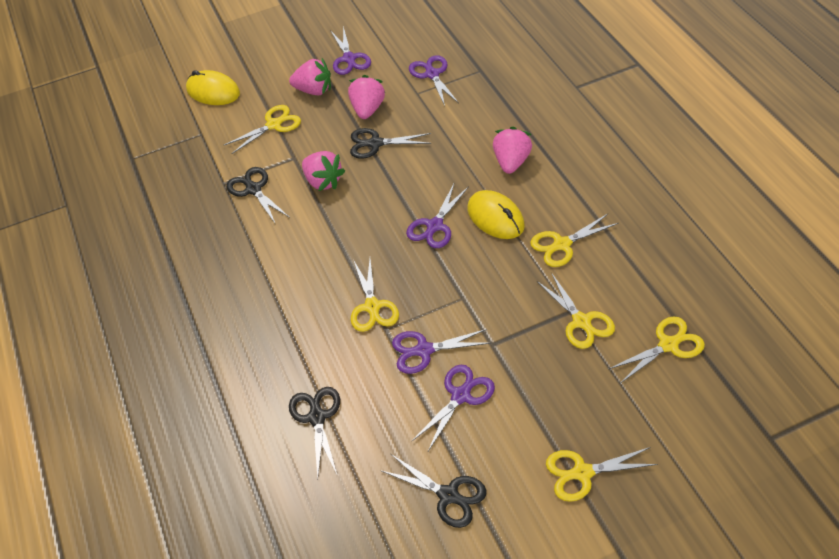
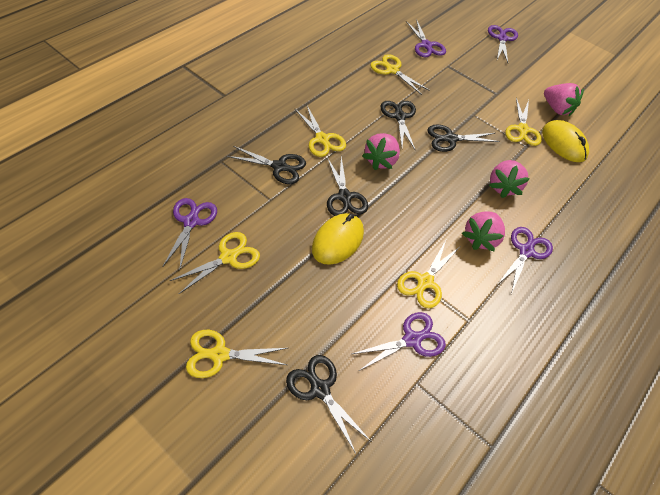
black scissors: 4 -> 5

